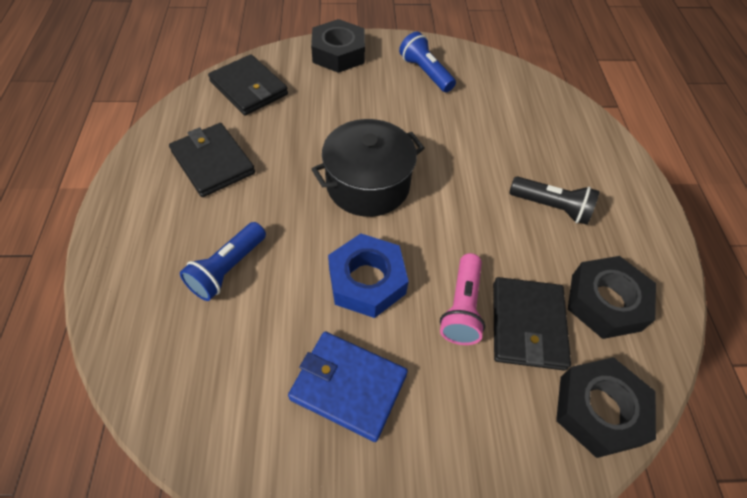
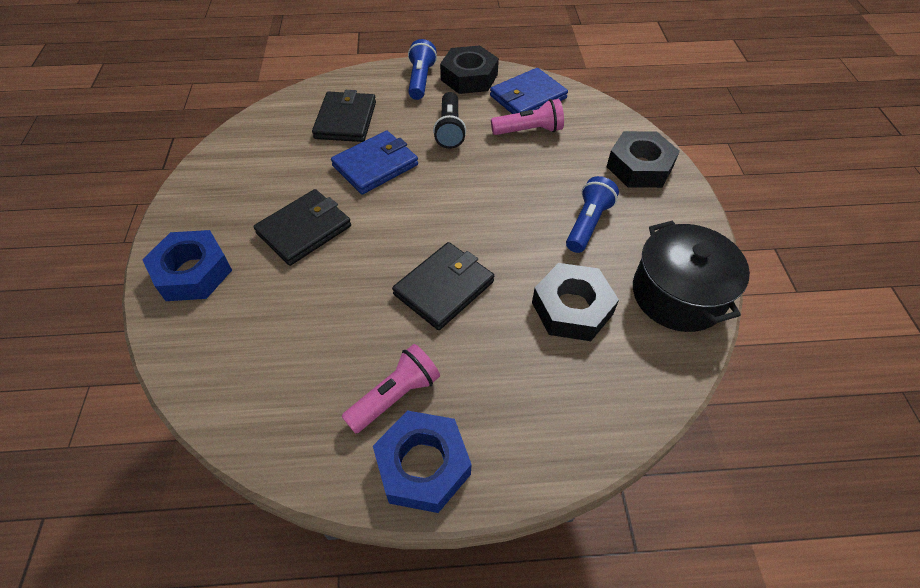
blue nut: 1 -> 2
blue wallet: 1 -> 2
pink flashlight: 1 -> 2

